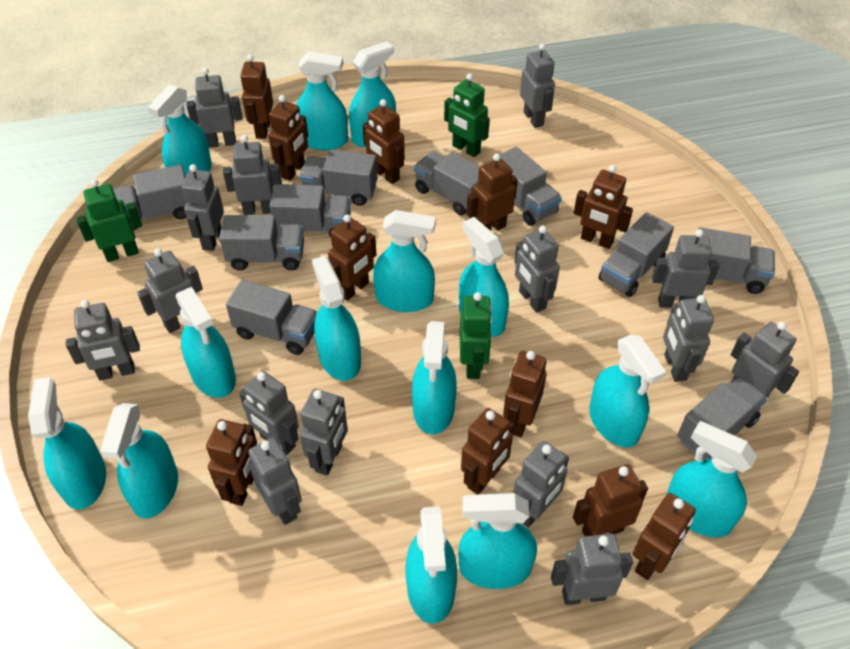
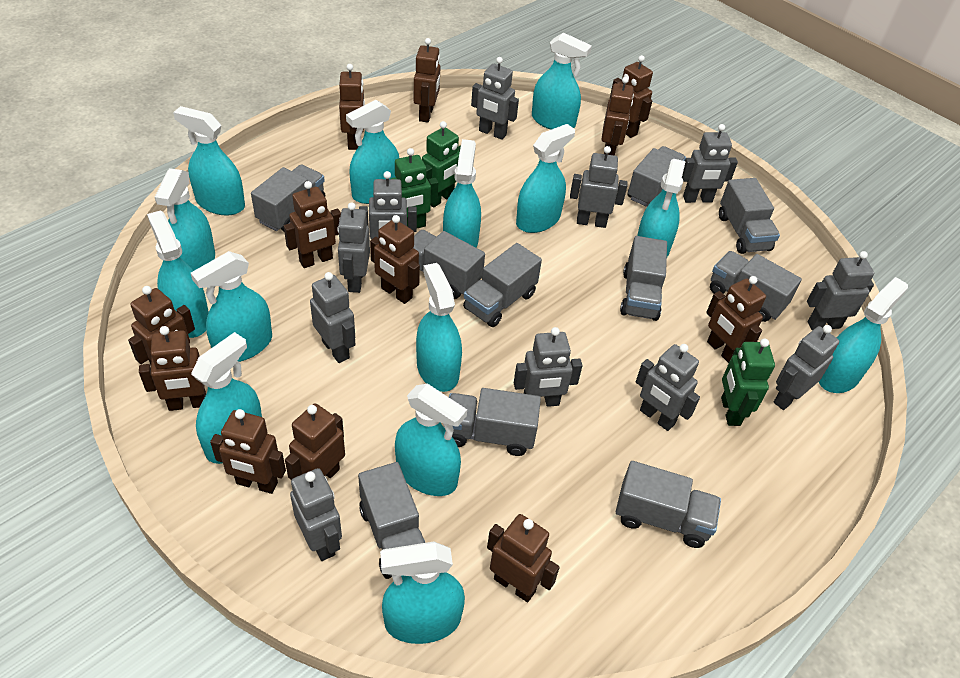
brown robot: 11 -> 12
grey robot: 15 -> 11

